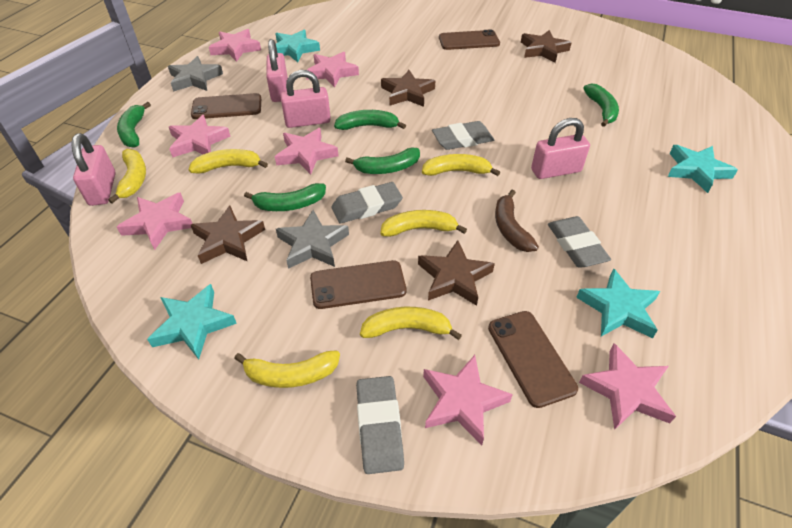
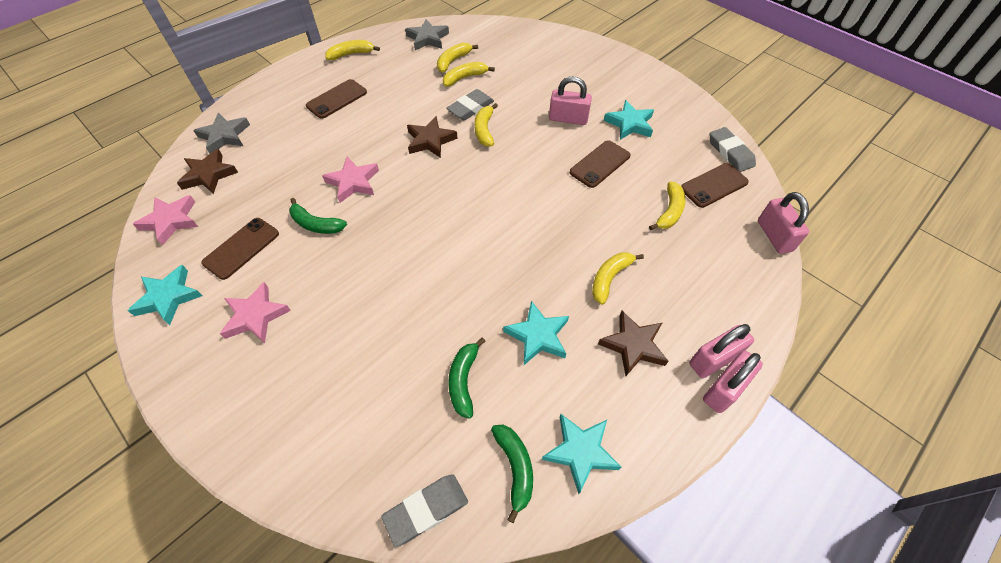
brown banana: 1 -> 0
brown star: 4 -> 3
green banana: 5 -> 3
grey eraser: 4 -> 3
pink star: 7 -> 3

